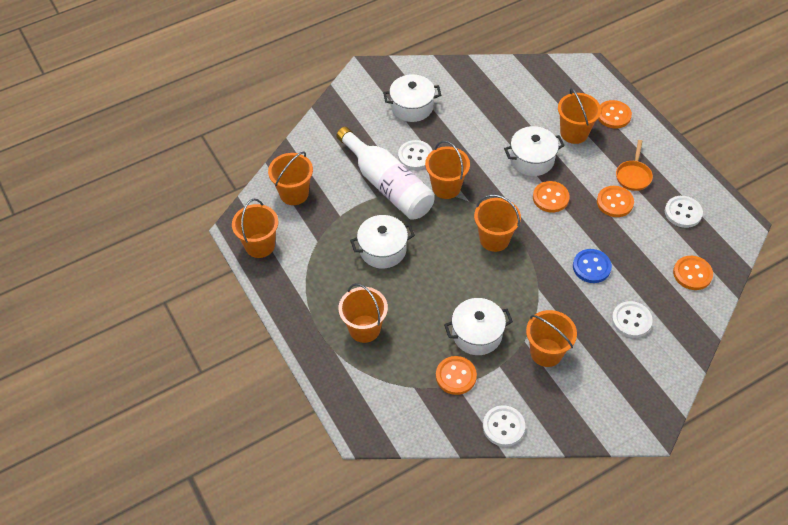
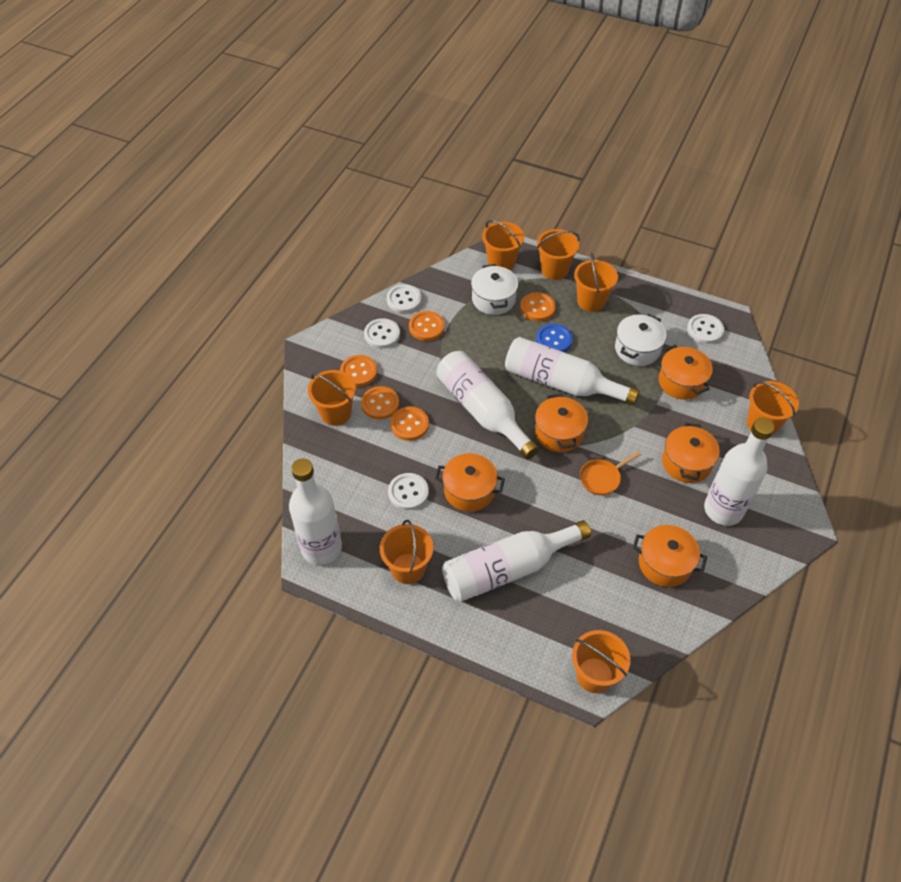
orange pot: 0 -> 5
white bottle: 1 -> 5
white pot: 4 -> 2

